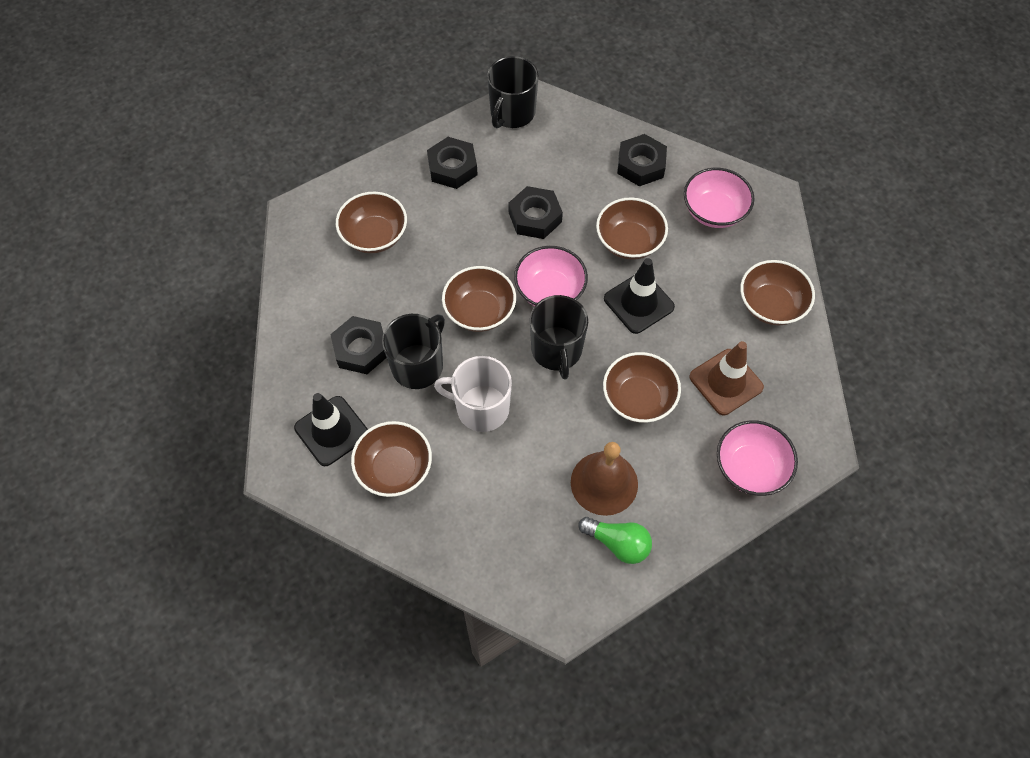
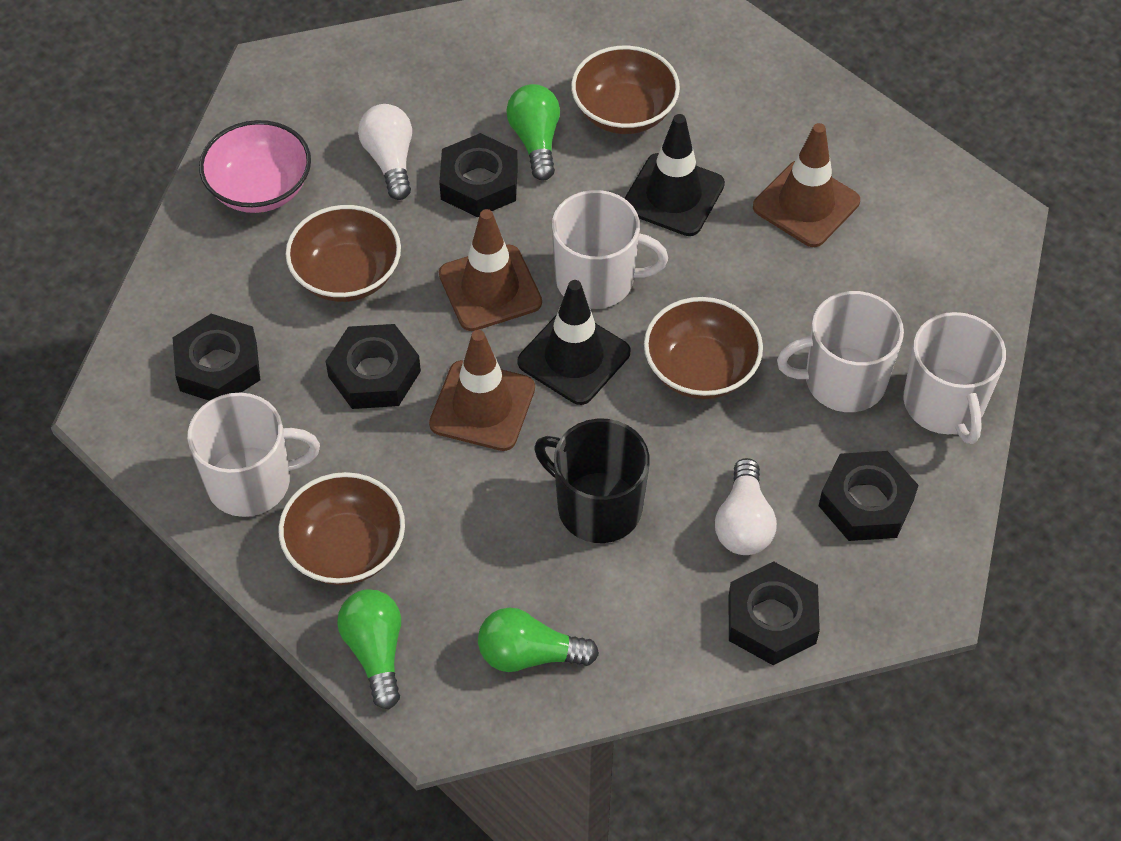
black mug: 3 -> 1
black nut: 4 -> 5
brown bell: 1 -> 0
brown bowl: 6 -> 4
brown traffic cone: 1 -> 3
green light bulb: 1 -> 3
pink bowl: 3 -> 1
white light bulb: 0 -> 2
white mug: 1 -> 4

